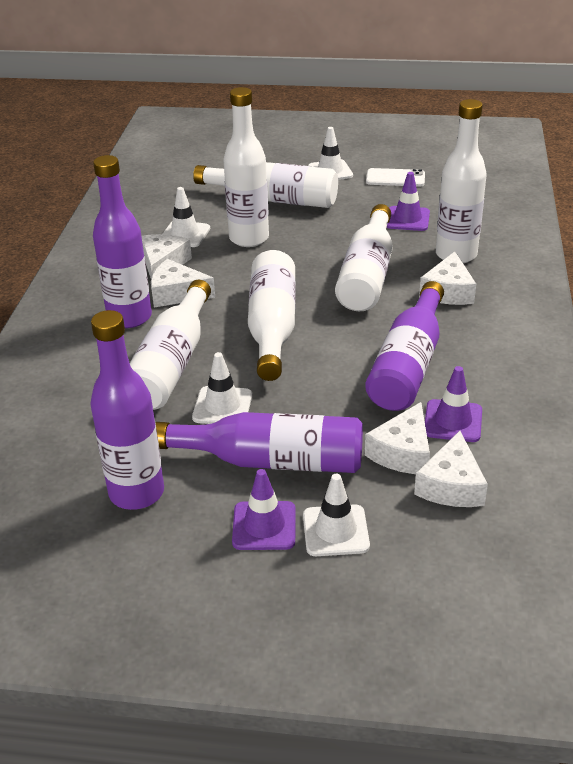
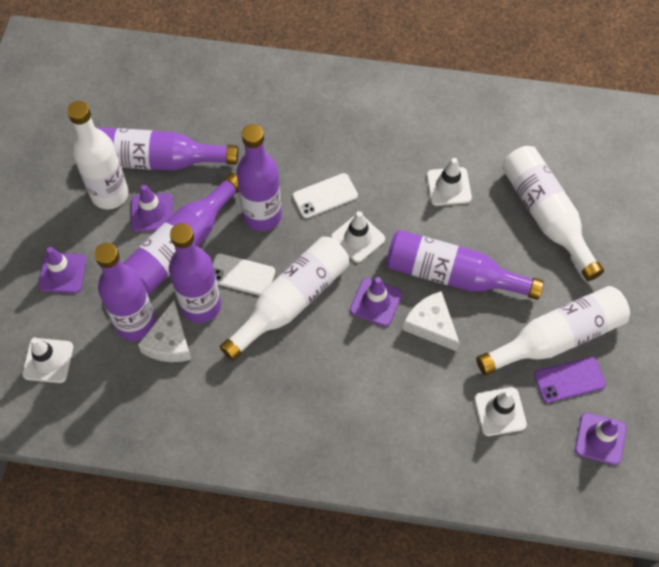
purple bottle: 4 -> 6
purple phone: 0 -> 1
purple traffic cone: 3 -> 4
white bottle: 6 -> 4
white cheese: 5 -> 2
white phone: 1 -> 2

